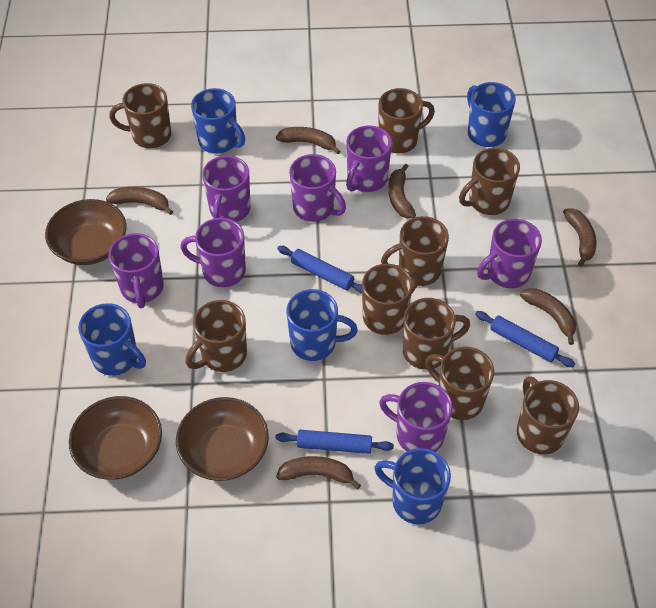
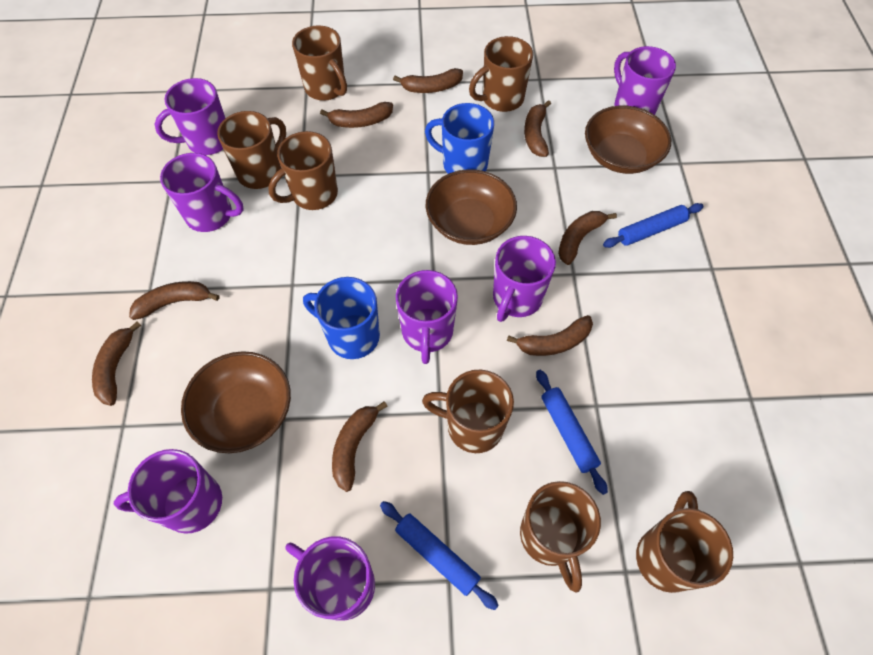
blue mug: 5 -> 2
brown banana: 6 -> 8
brown mug: 9 -> 7

